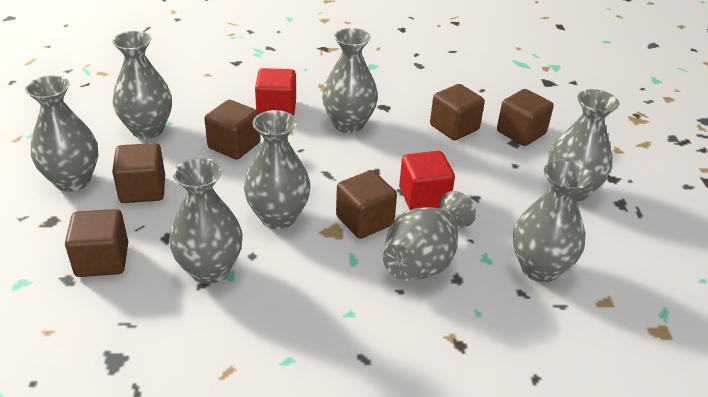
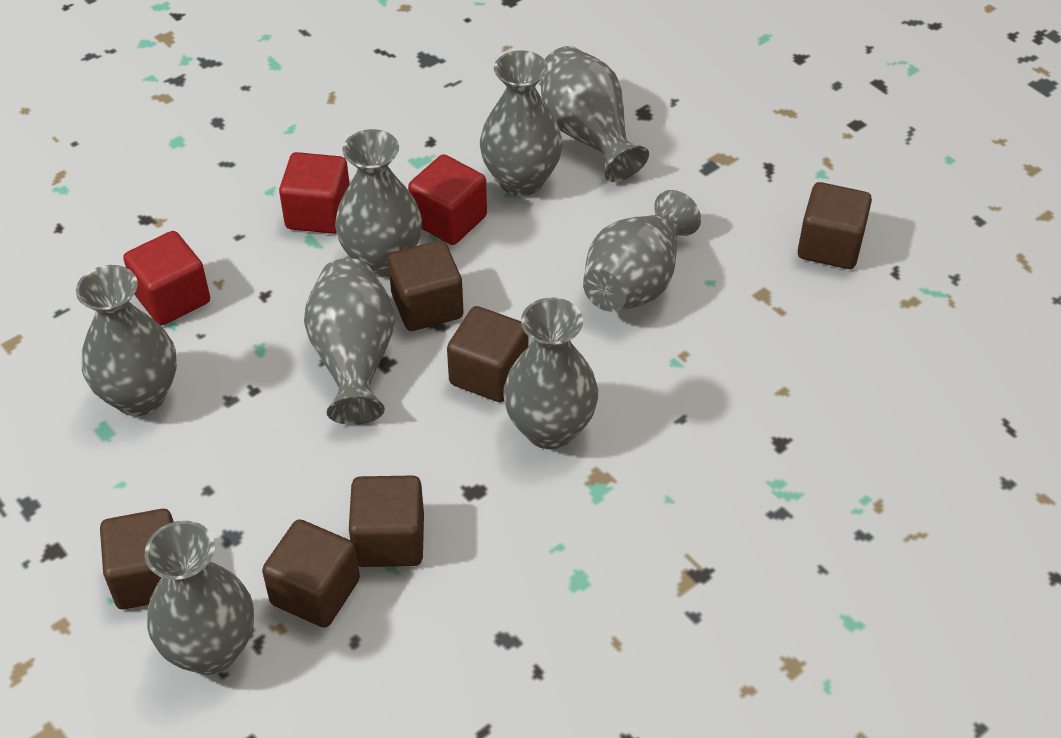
red cube: 2 -> 3

